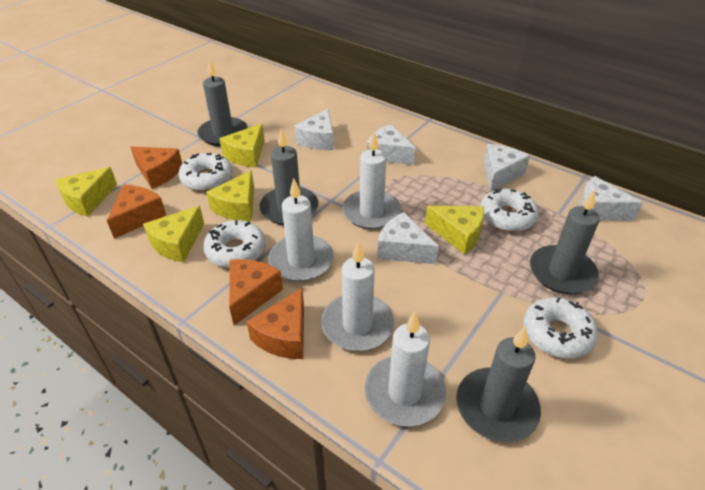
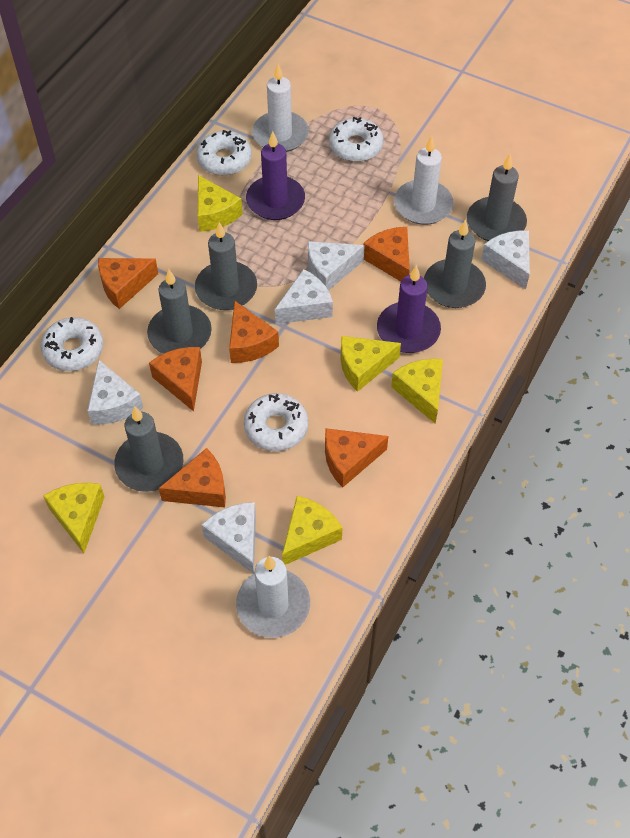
grey candle: 4 -> 5
orange cheese: 4 -> 6
purple candle: 0 -> 2
white candle: 4 -> 3

